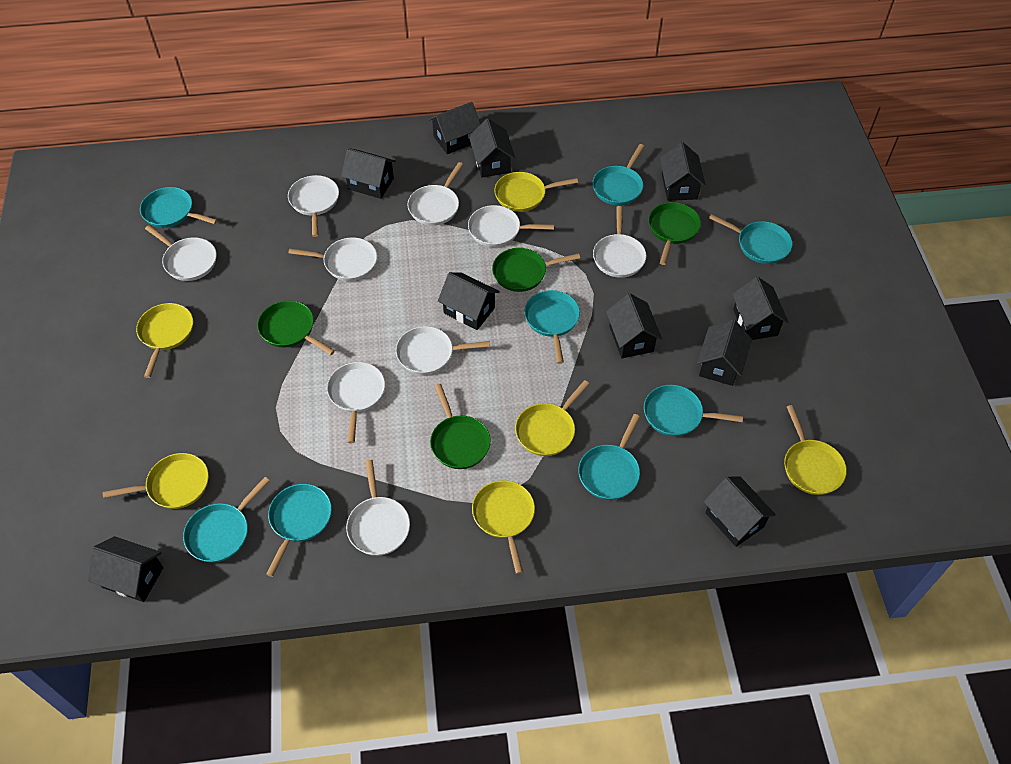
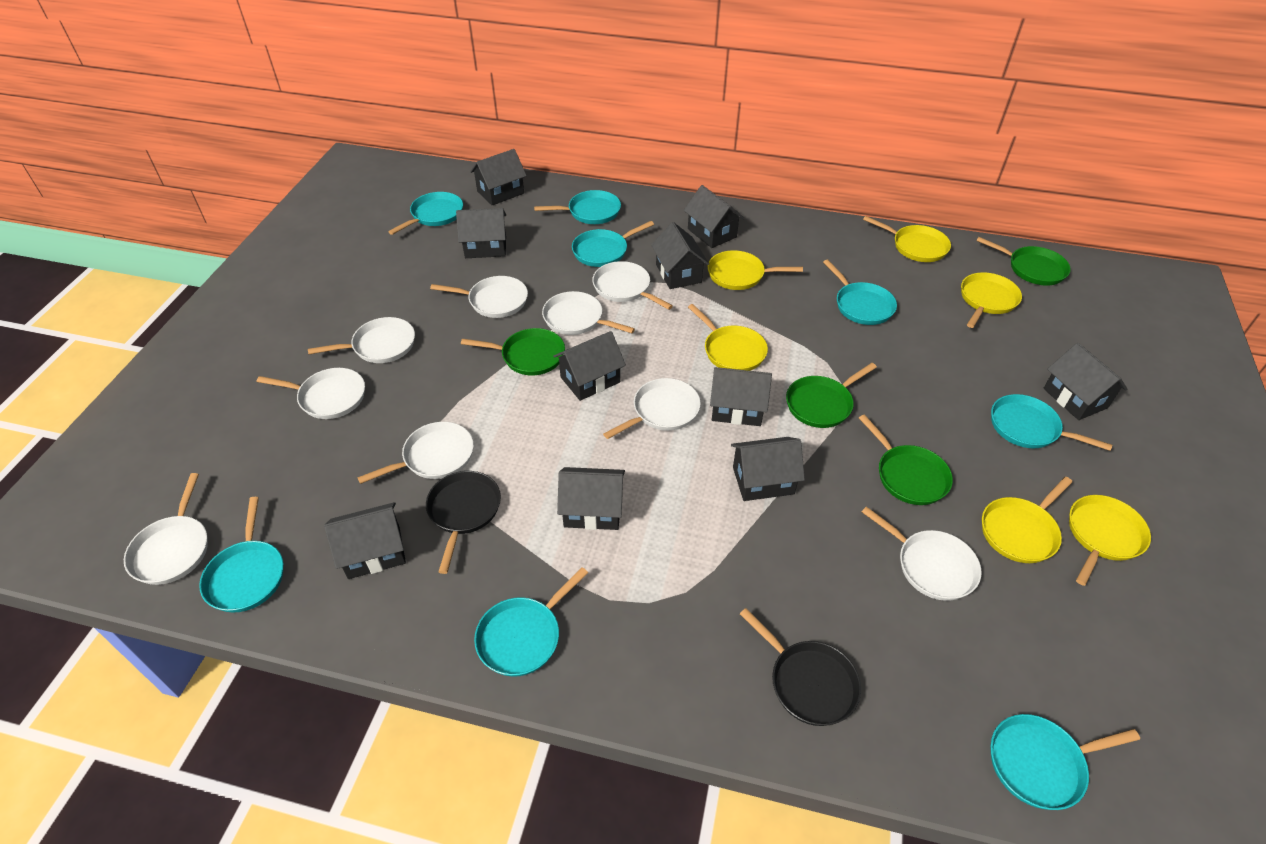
black pan: 0 -> 2

